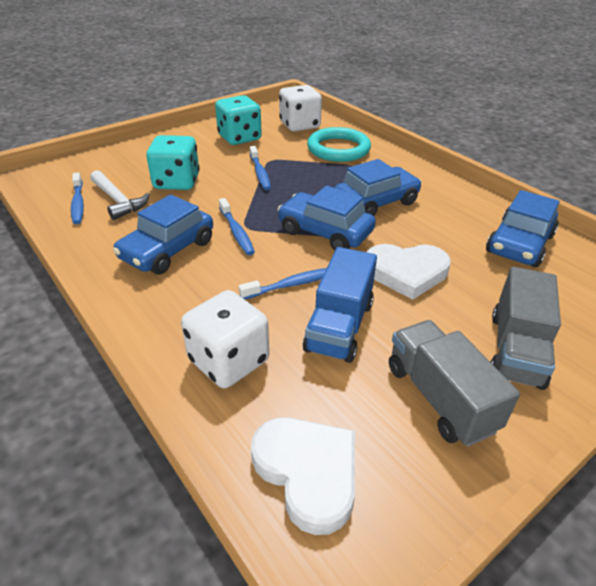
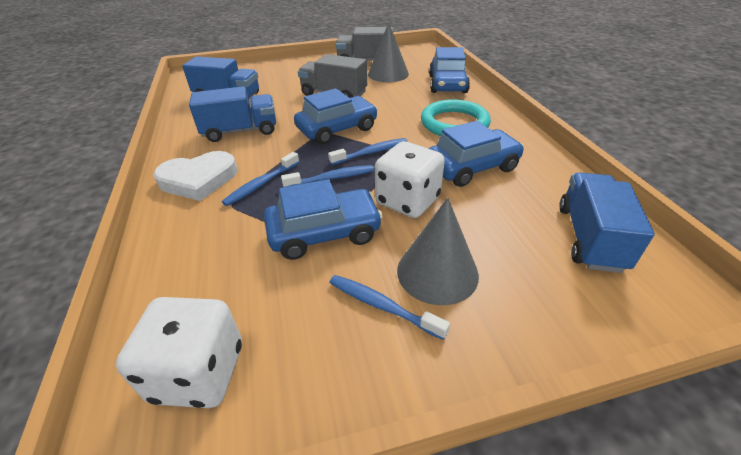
blue truck: 1 -> 3
grey cone: 0 -> 2
turquoise dice: 2 -> 0
white hammer: 1 -> 0
white heart: 2 -> 1

